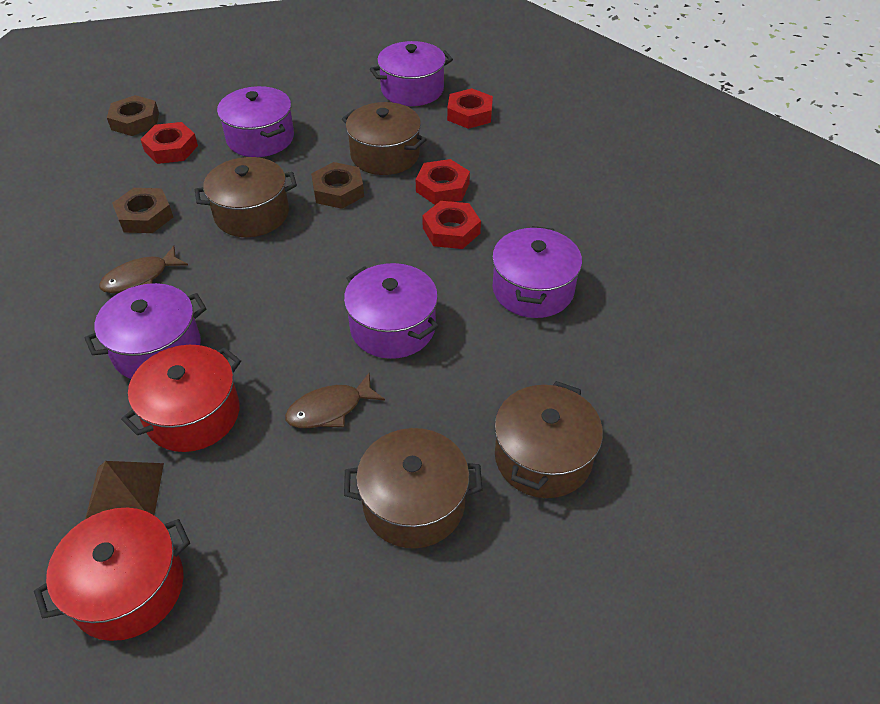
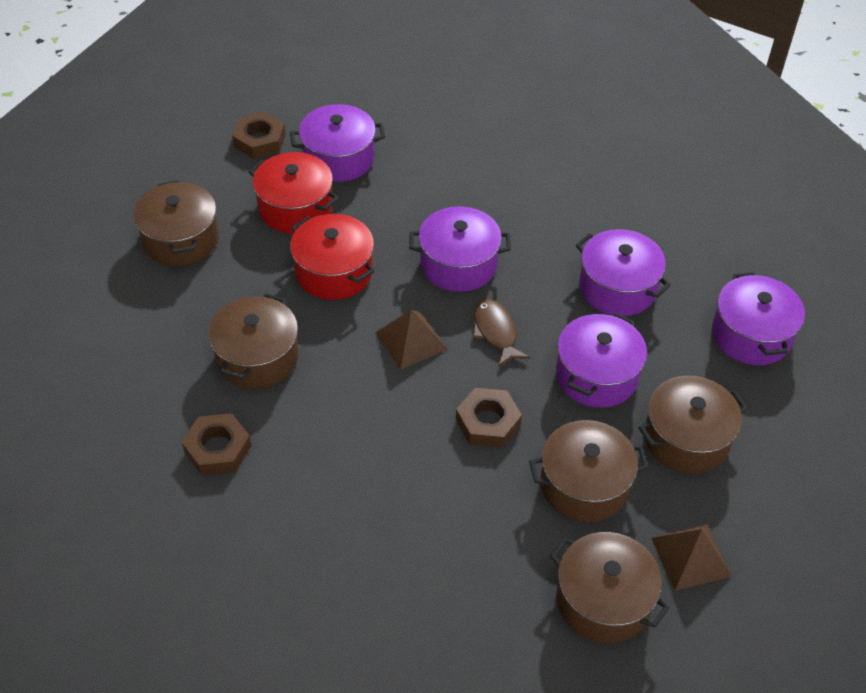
brown fish: 2 -> 1
brown pot: 4 -> 5
brown pyramid: 1 -> 2
red nut: 4 -> 0

